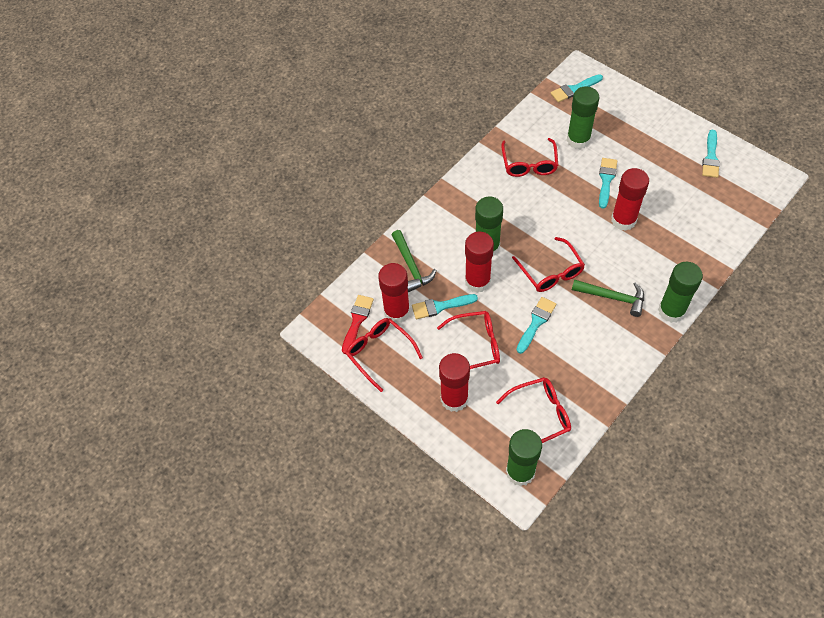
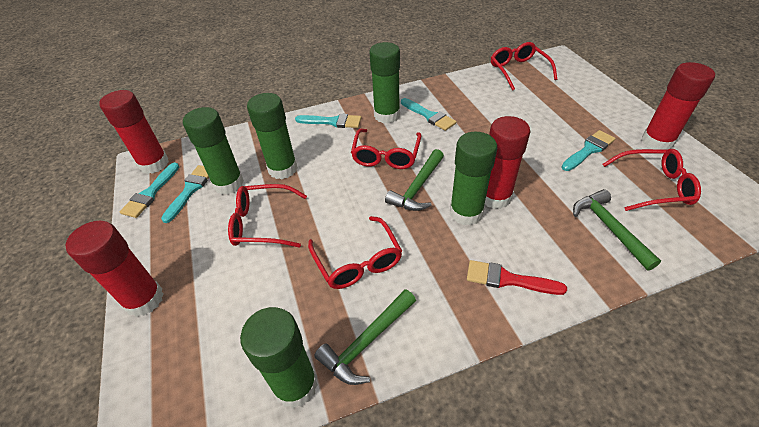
green glue stick: 4 -> 5
green hammer: 2 -> 3

